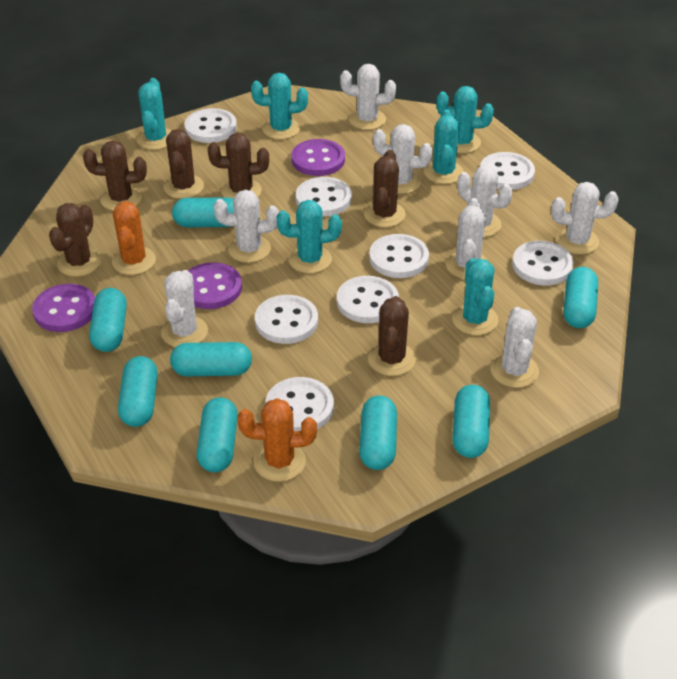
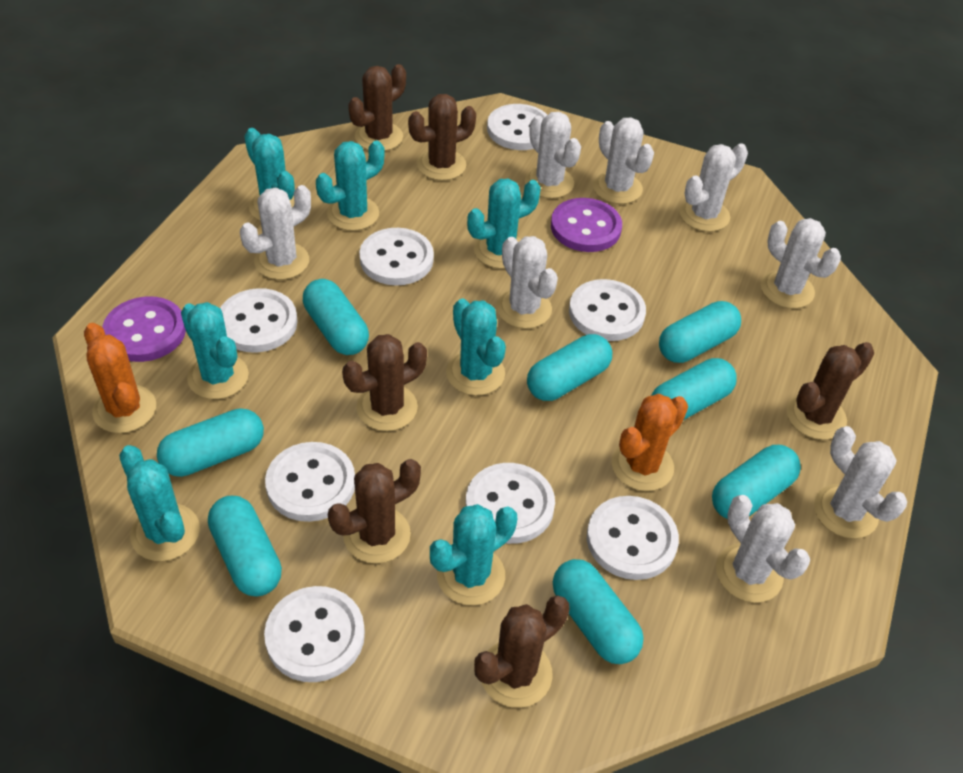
purple button: 3 -> 2
turquoise cactus: 6 -> 7

